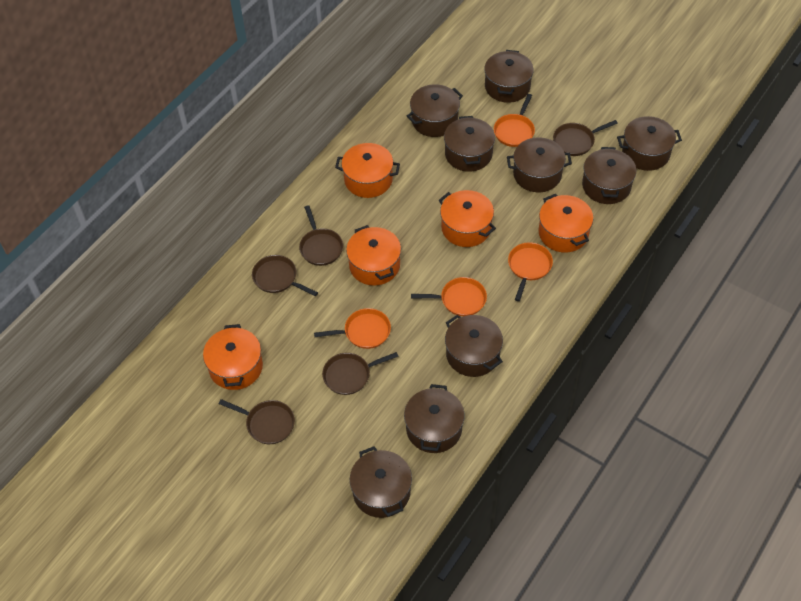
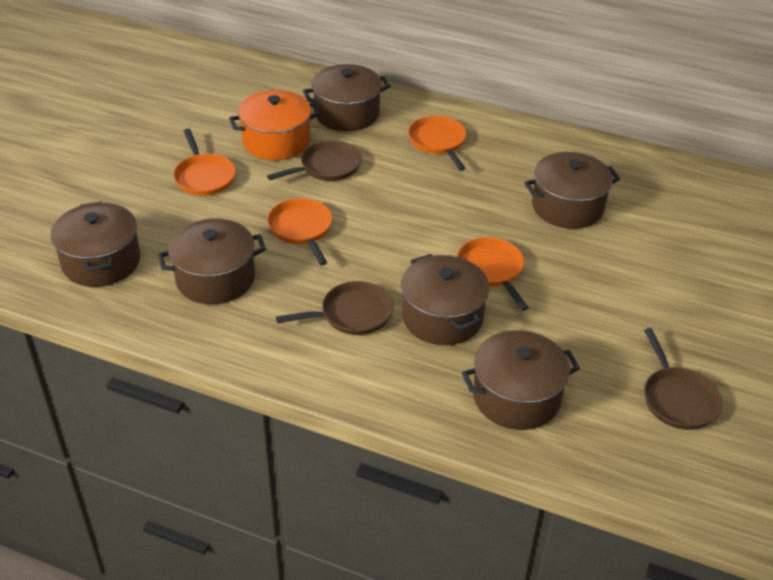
brown pan: 5 -> 3
brown pot: 9 -> 6
orange pot: 5 -> 1

